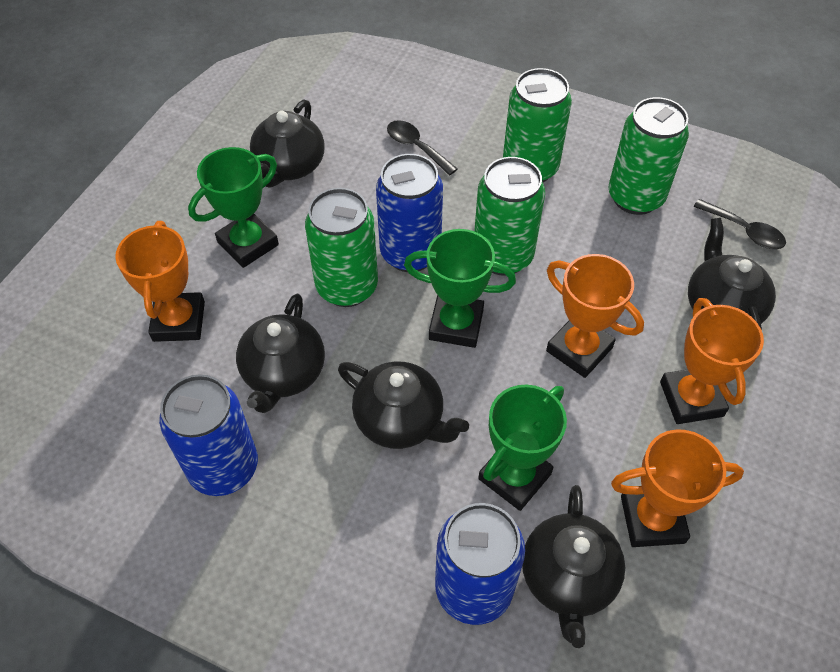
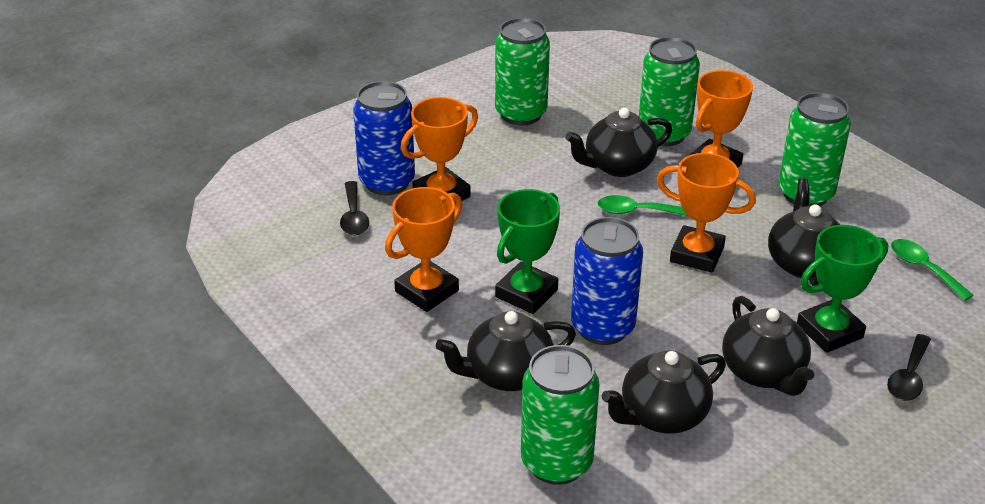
blue can: 3 -> 2
green spoon: 0 -> 2
green trophy: 3 -> 2

